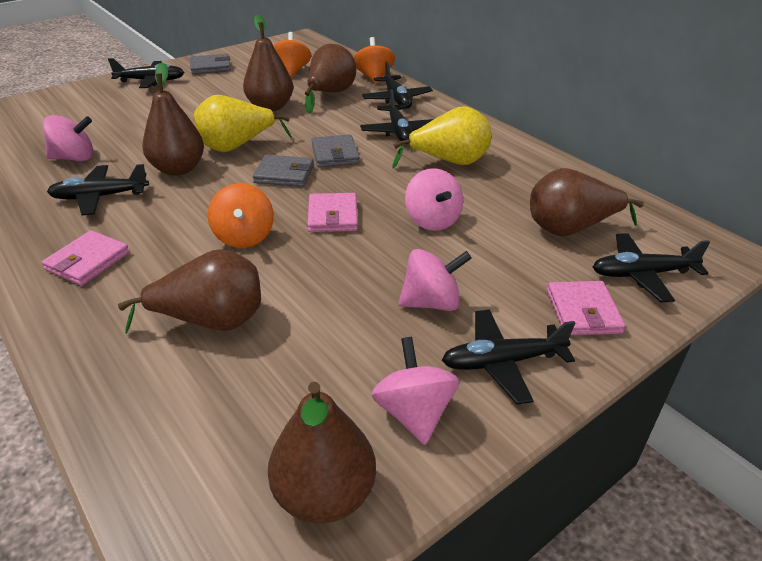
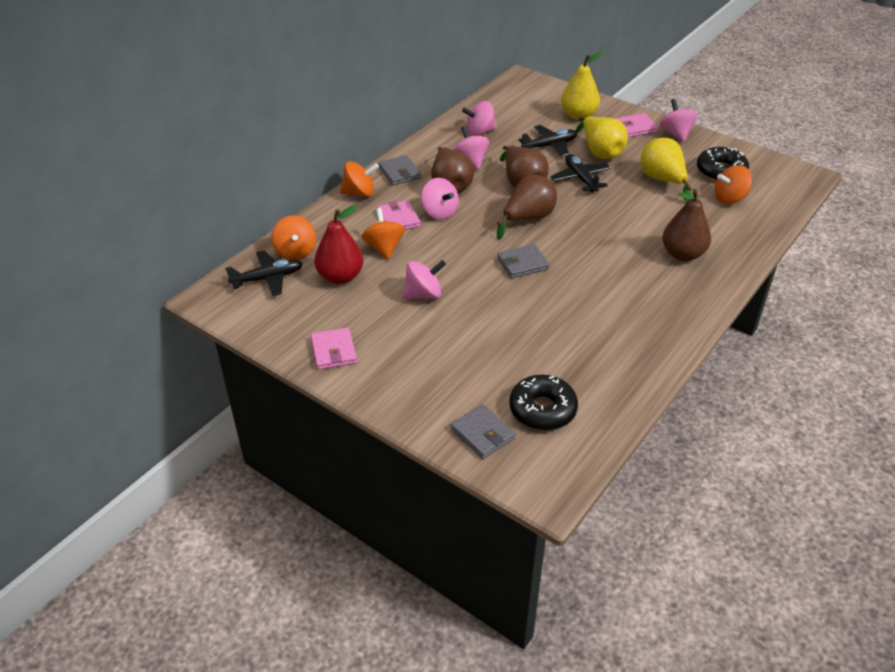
black donut: 0 -> 2
black plane: 6 -> 3
brown pear: 6 -> 4
orange spinning top: 3 -> 4
pink spinning top: 4 -> 5
red pear: 0 -> 1
yellow pear: 2 -> 3

